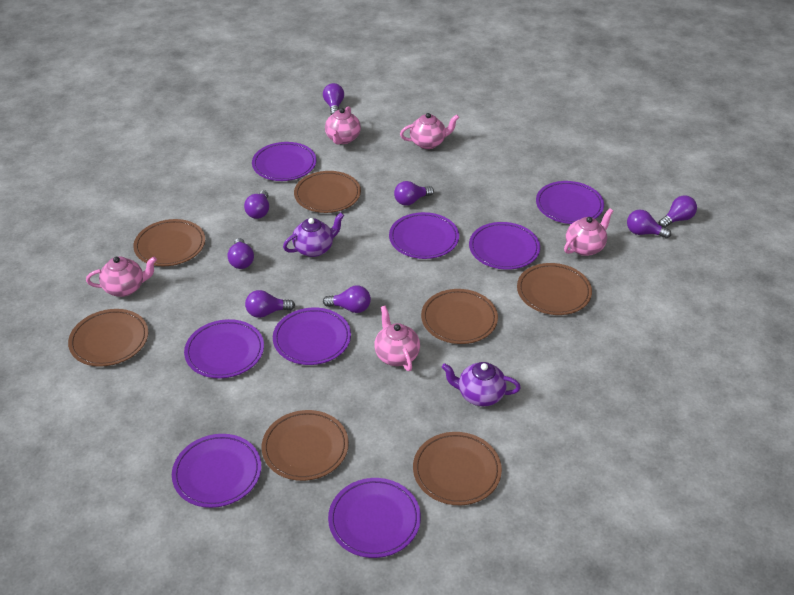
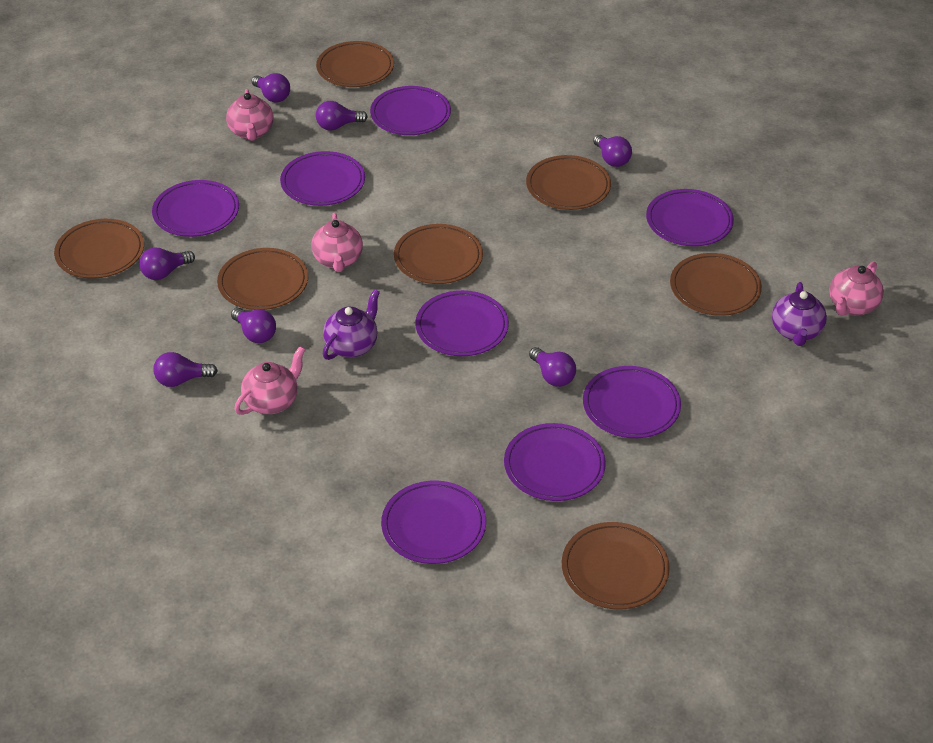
pink teapot: 5 -> 4
purple light bulb: 8 -> 7

